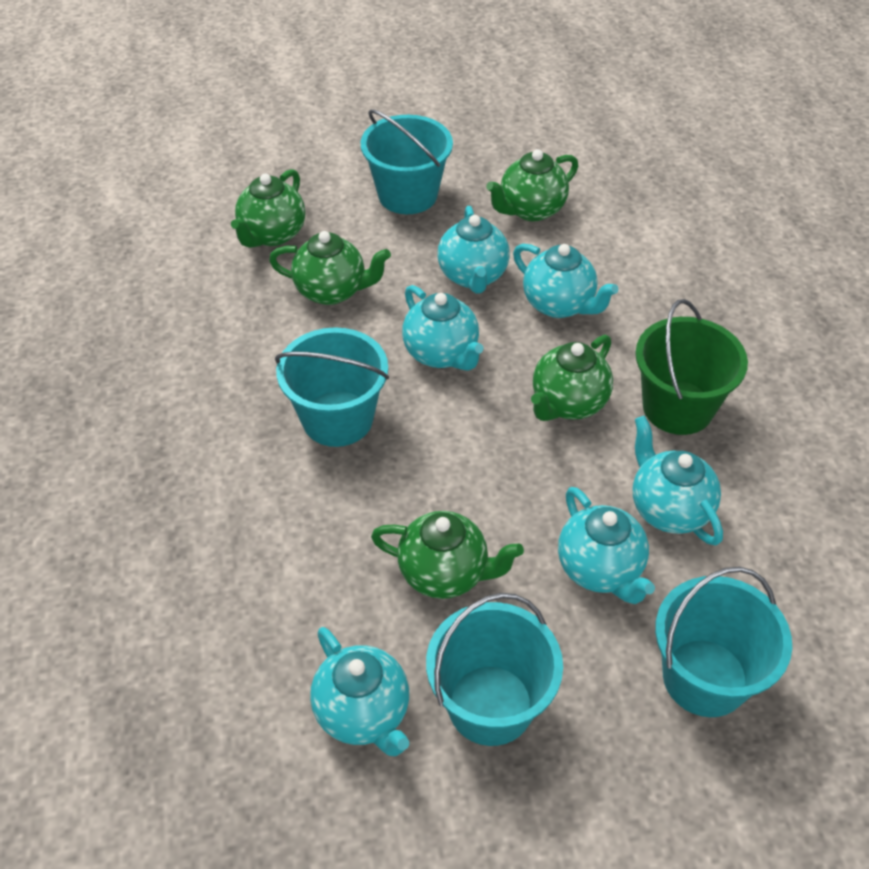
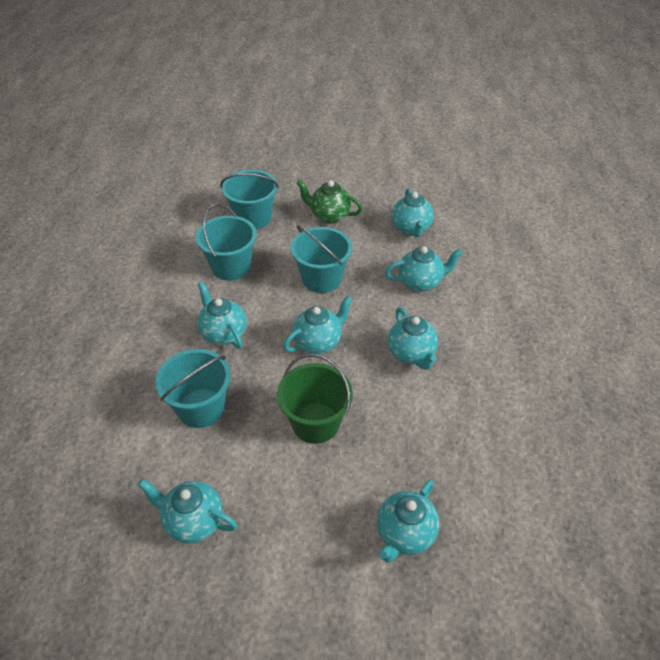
green teapot: 5 -> 1
turquoise teapot: 6 -> 7

